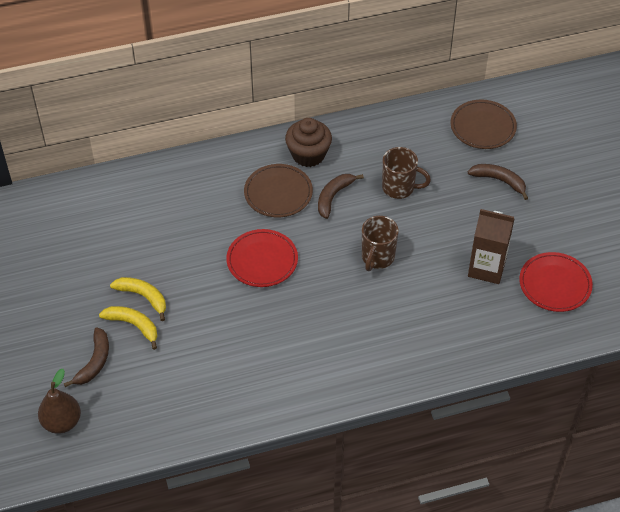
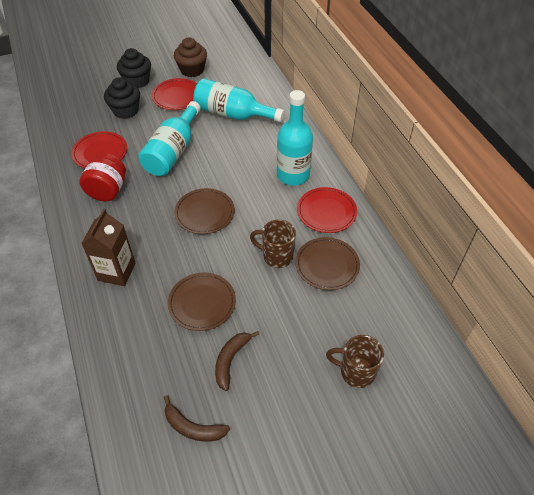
black cupcake: 0 -> 2
brown banana: 3 -> 2
brown pear: 1 -> 0
brown plate: 2 -> 3
red jar: 0 -> 1
red plate: 2 -> 3
turquoise bottle: 0 -> 3
yellow banana: 2 -> 0

